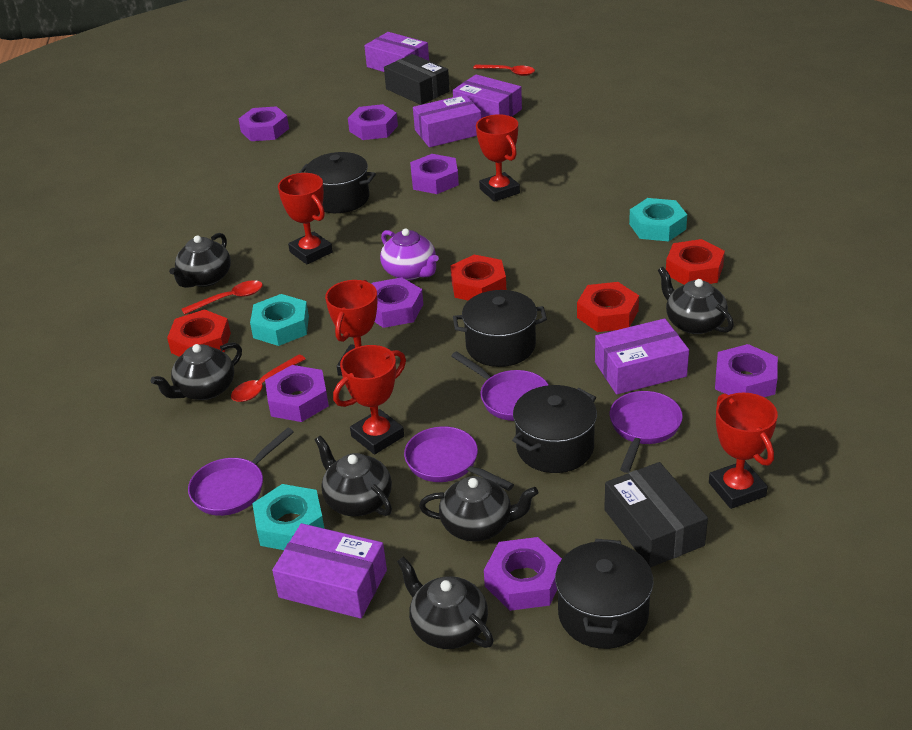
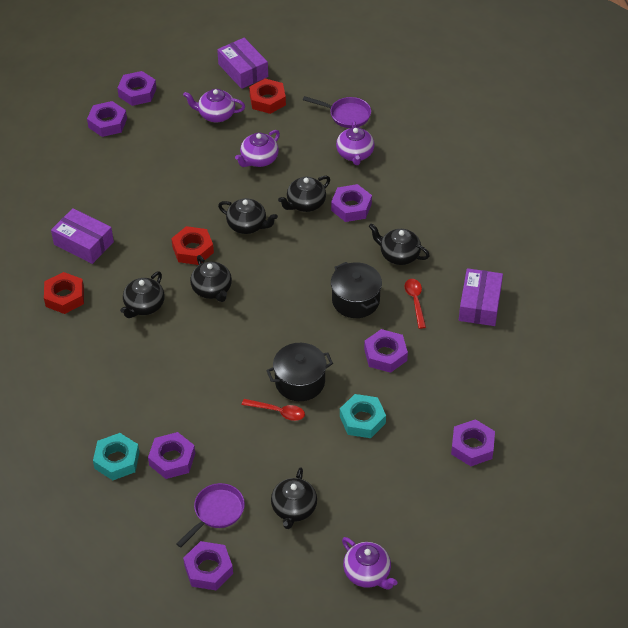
black box: 2 -> 0
black pot: 4 -> 2
purple box: 5 -> 3
purple pan: 4 -> 2
purple teapot: 1 -> 4
red nut: 4 -> 3
red spoon: 3 -> 2
red trophy: 5 -> 0
turquoise nut: 3 -> 2

